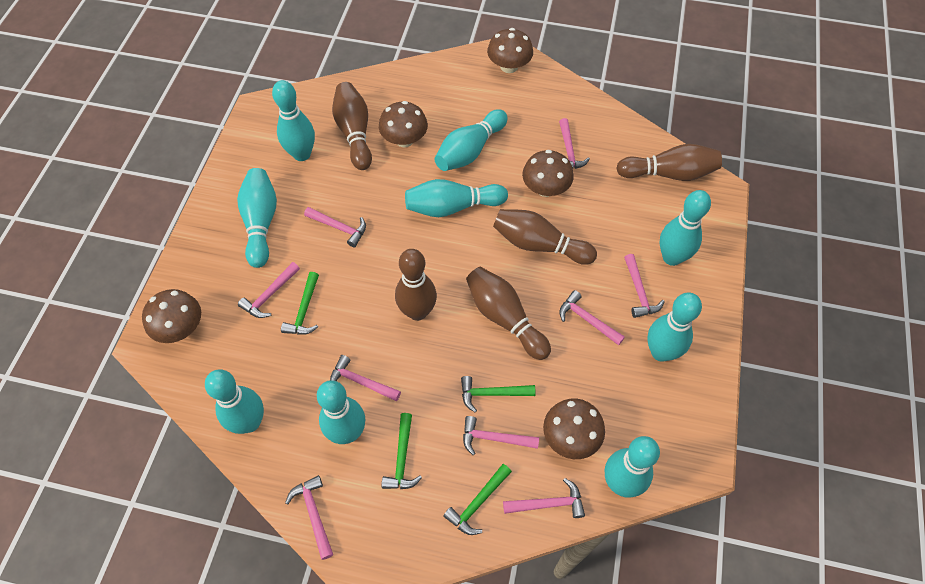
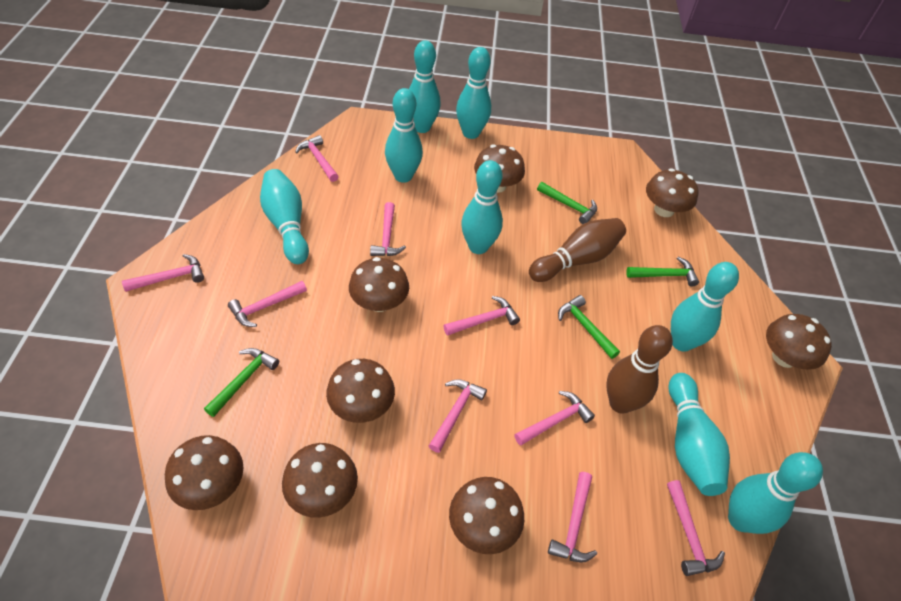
brown bowling pin: 5 -> 2
brown mushroom: 5 -> 8
turquoise bowling pin: 9 -> 8

